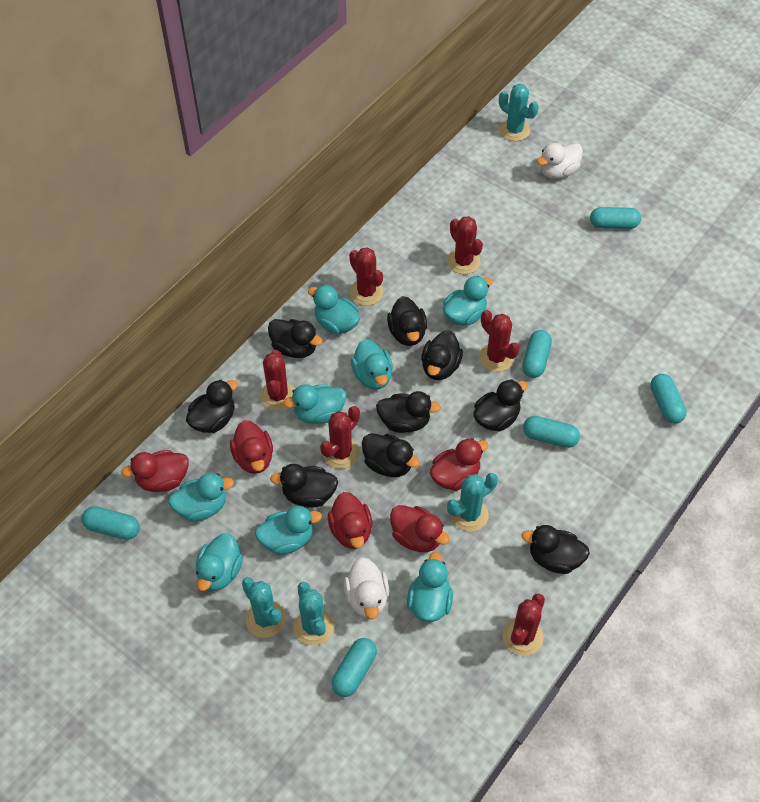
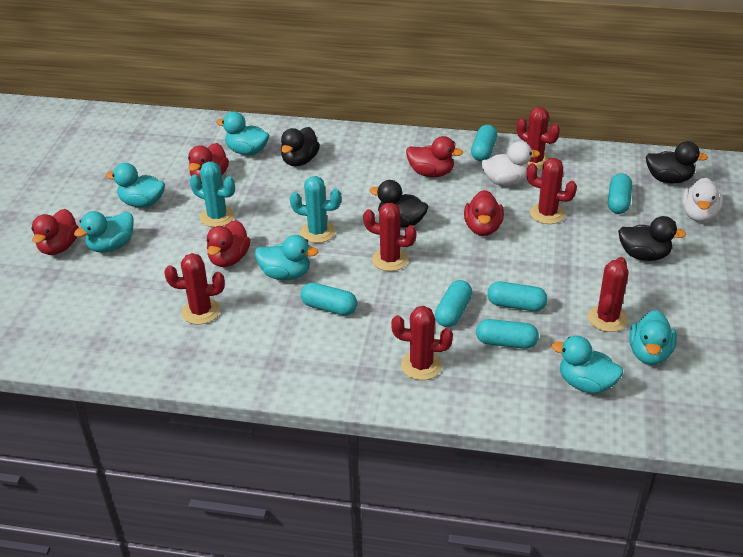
black duck: 9 -> 4
turquoise cactus: 4 -> 2
turquoise duck: 8 -> 6

